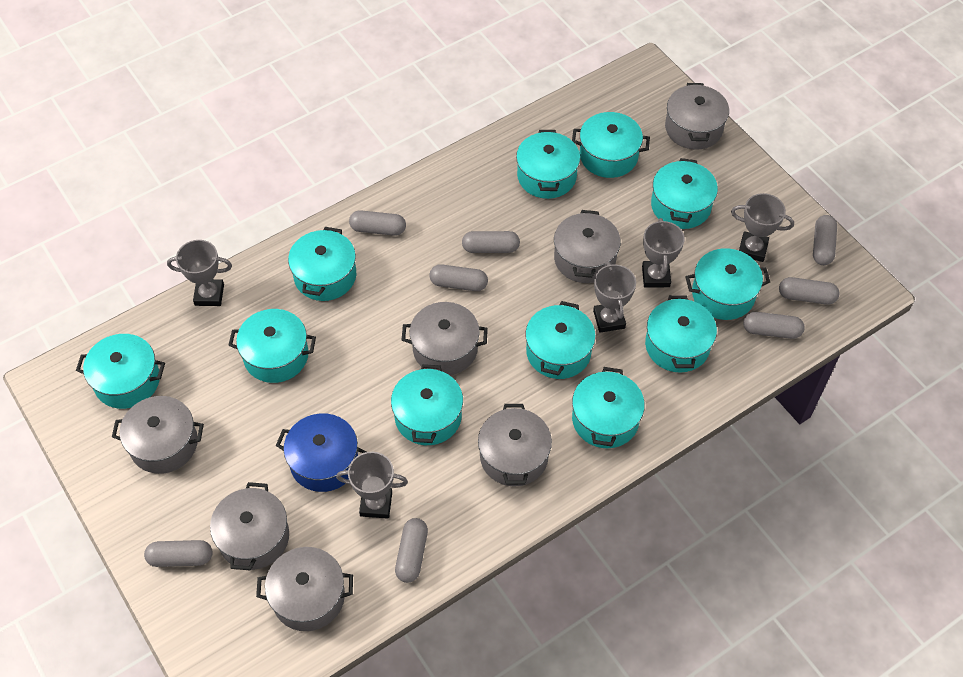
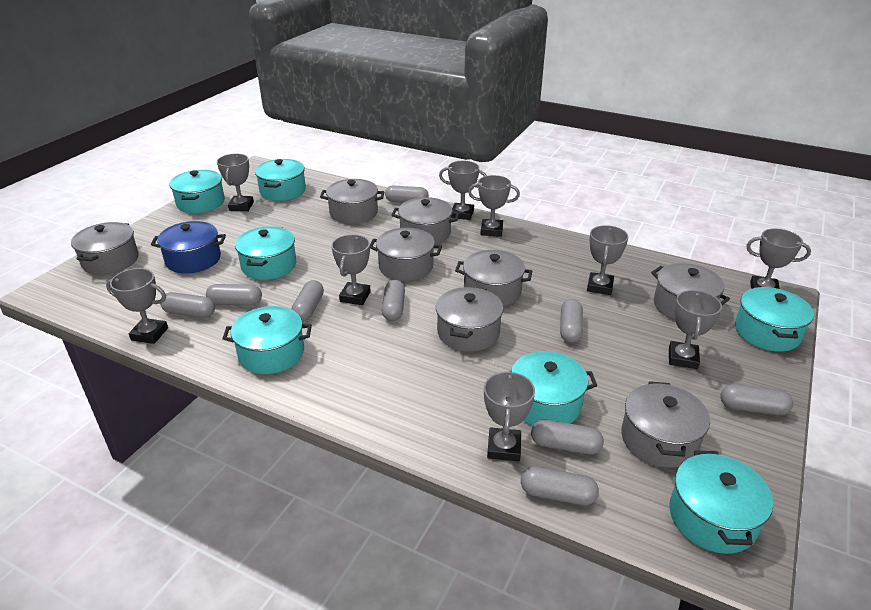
grey capsule: 8 -> 9
grey pot: 7 -> 8
grey trophy: 5 -> 9
turquoise pot: 11 -> 7

